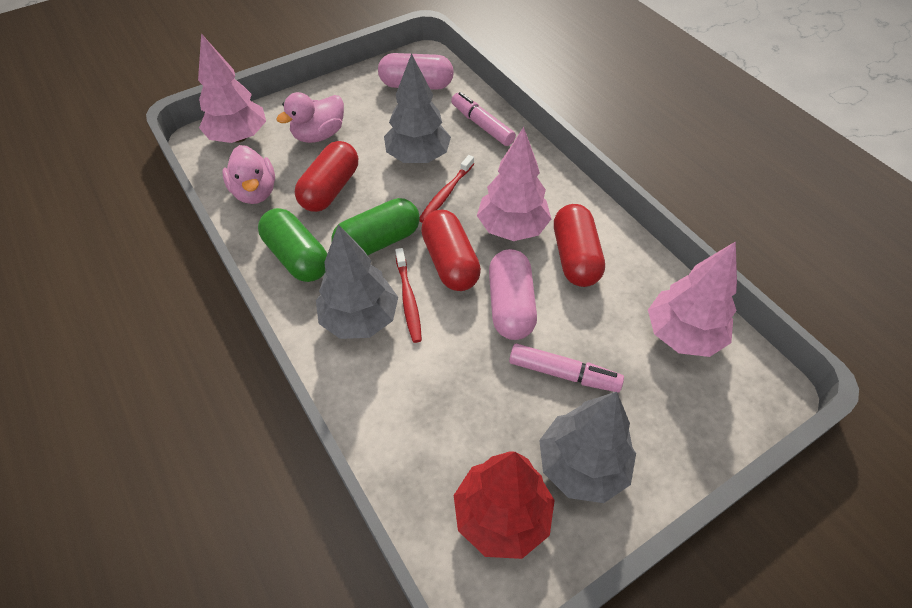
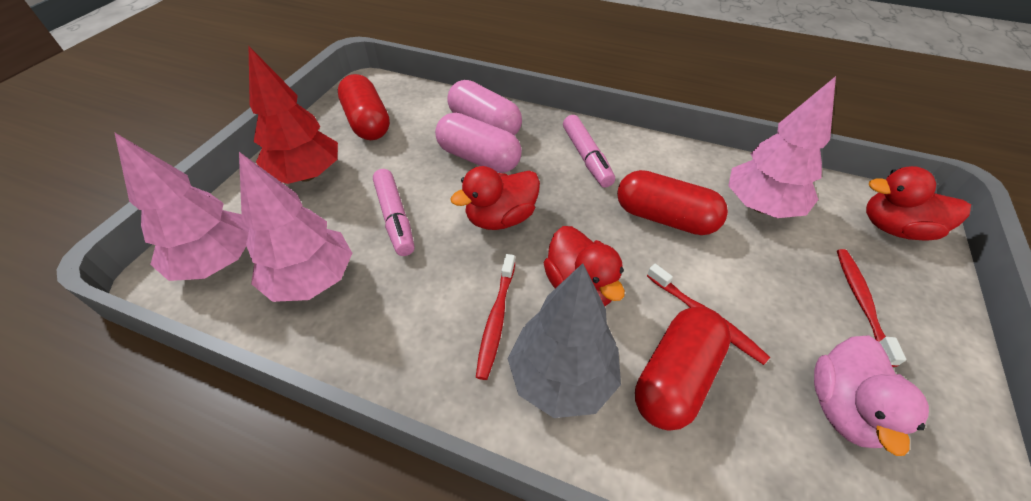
green capsule: 2 -> 0
grey tree: 3 -> 1
pink duck: 2 -> 1
red duck: 0 -> 3
red toothbrush: 2 -> 3

